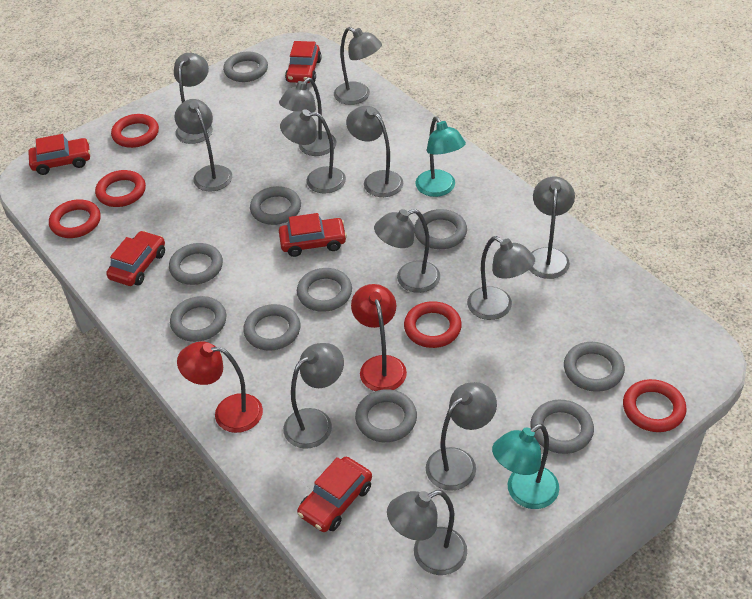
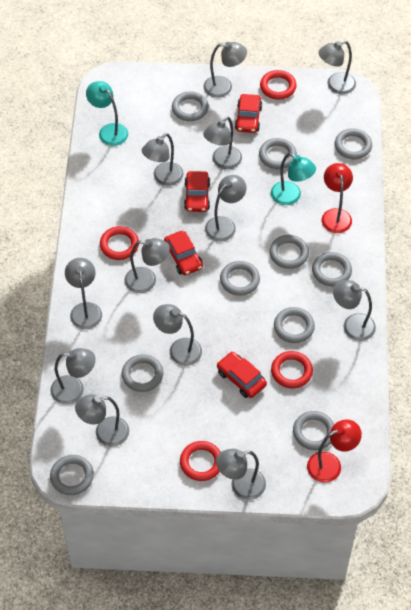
red car: 5 -> 4
red ring: 5 -> 4

